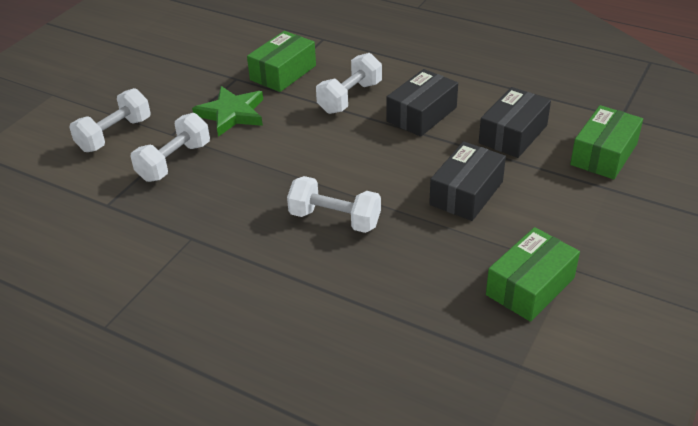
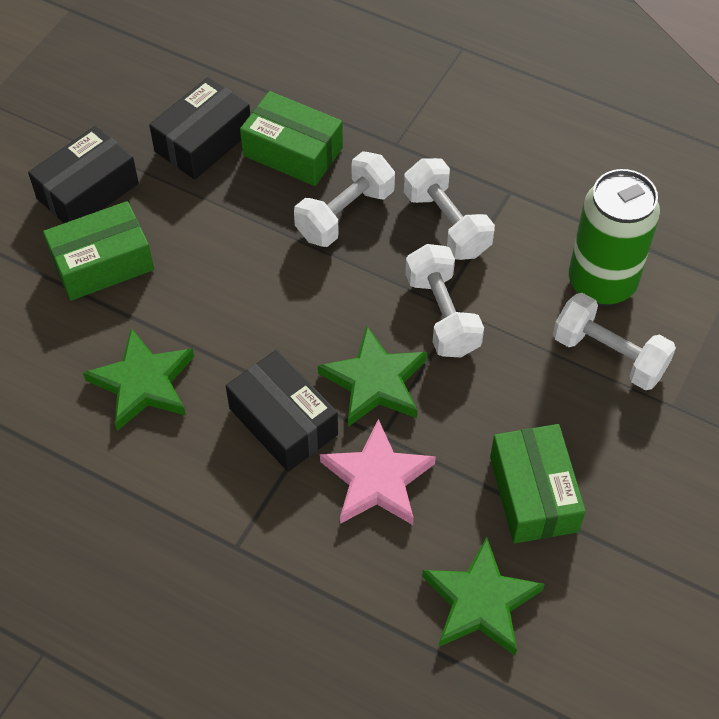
green can: 0 -> 1
green star: 1 -> 3
pink star: 0 -> 1

